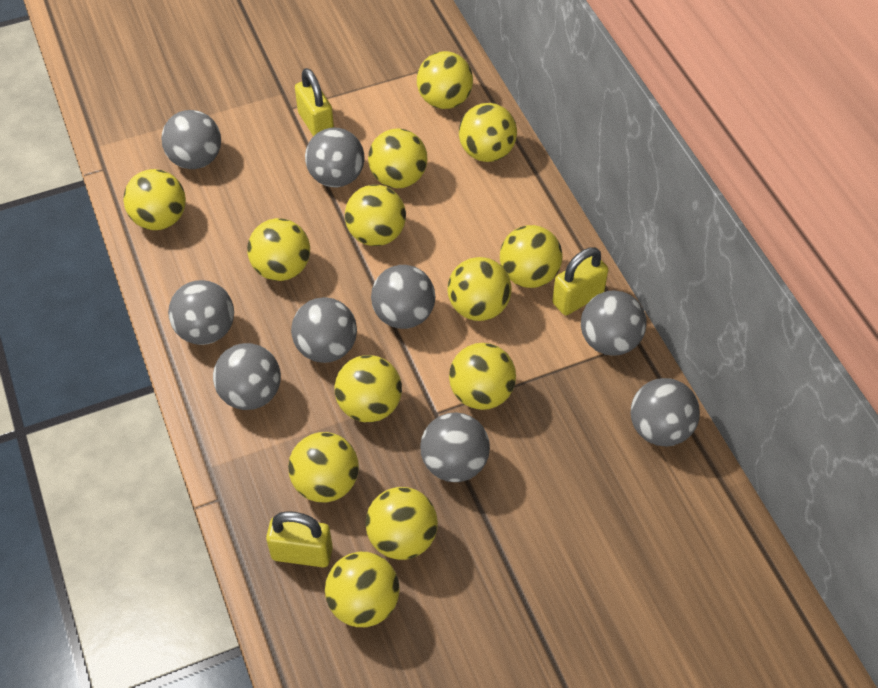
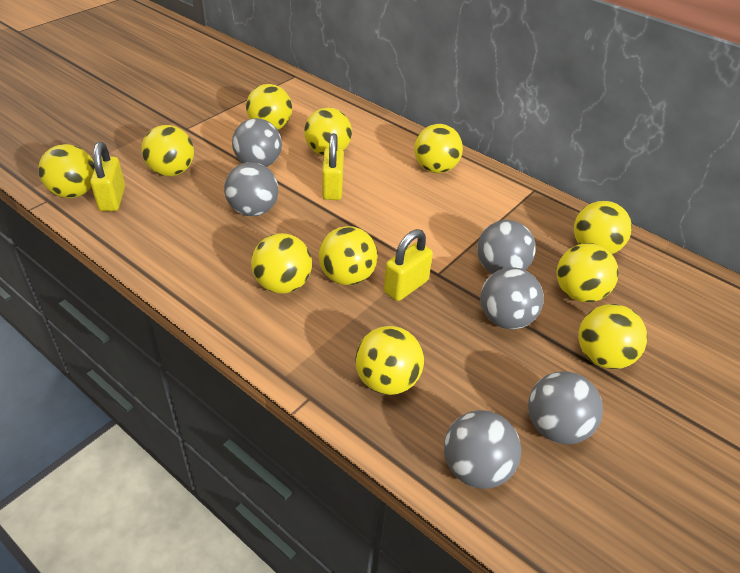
grey ball: 9 -> 6
yellow ball: 13 -> 11

